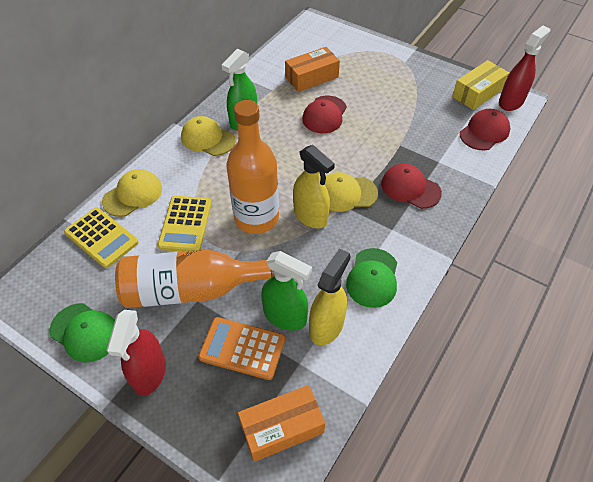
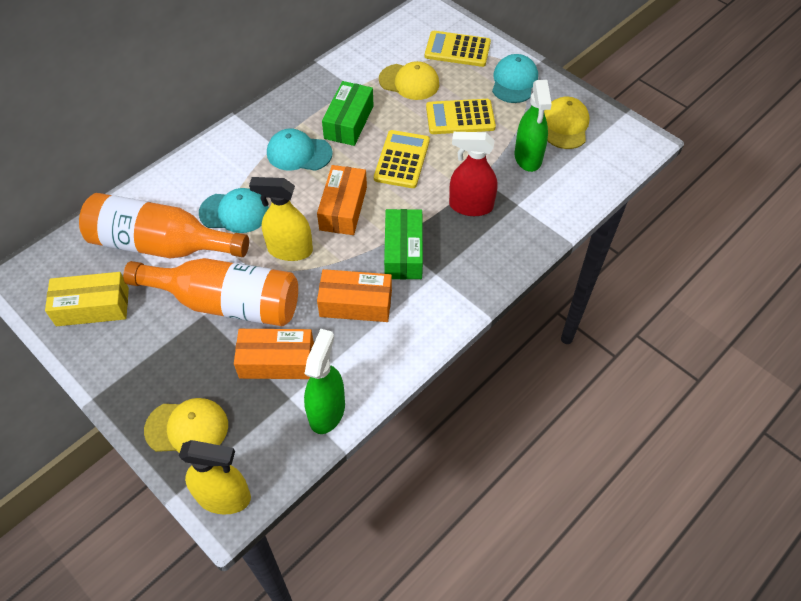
green box: 0 -> 2
green cap: 2 -> 0
orange box: 2 -> 3
orange calculator: 1 -> 0
red cap: 3 -> 0
red spray bottle: 2 -> 1
turquoise cap: 0 -> 3
yellow calculator: 2 -> 3

